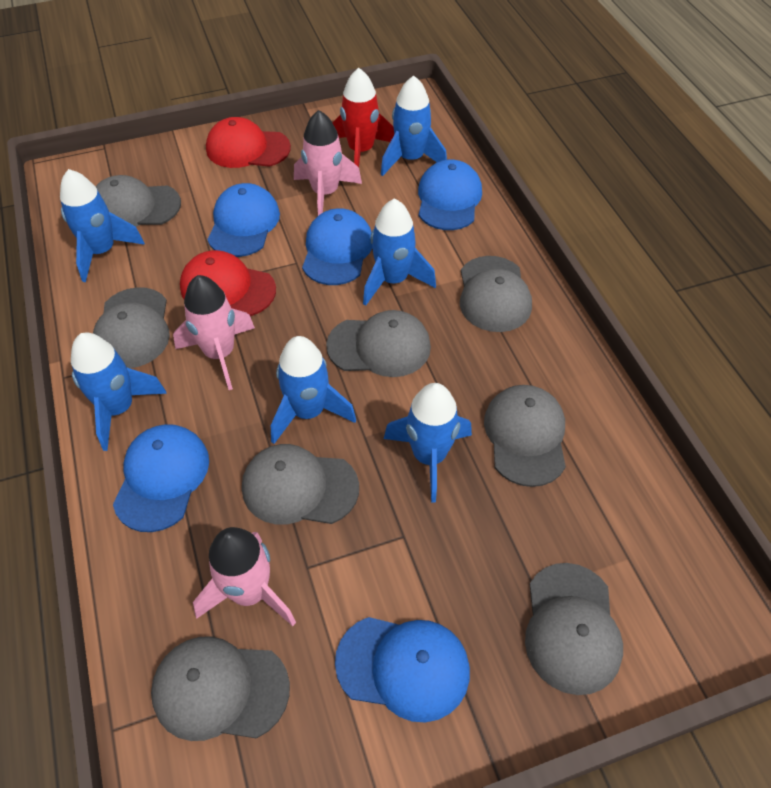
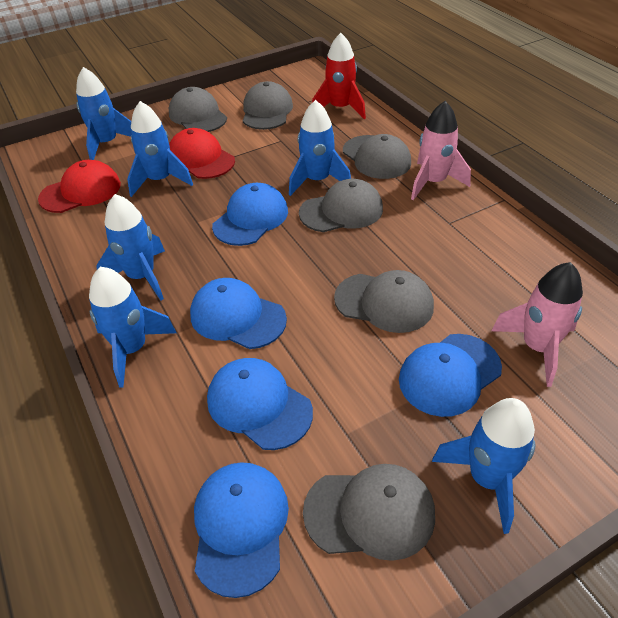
grey cap: 8 -> 6
pink rocket: 3 -> 2

